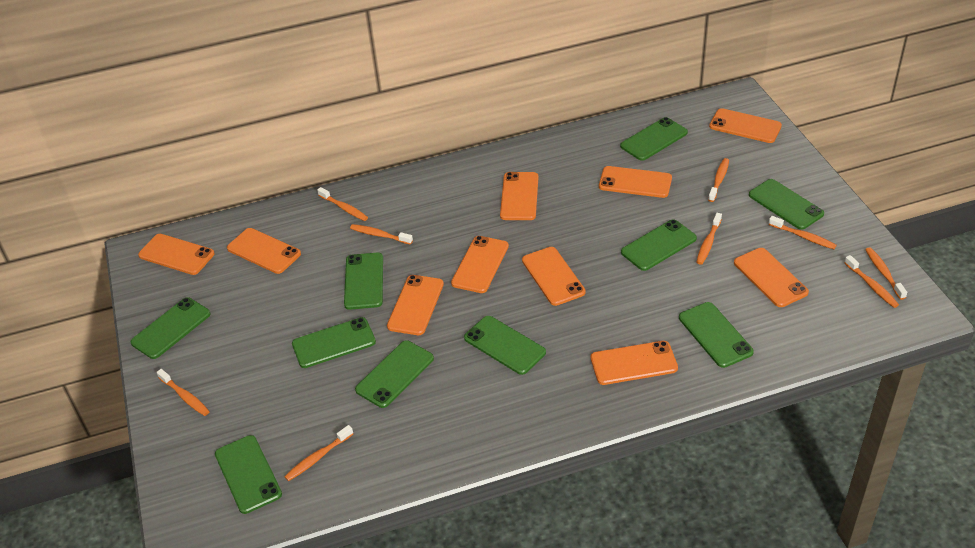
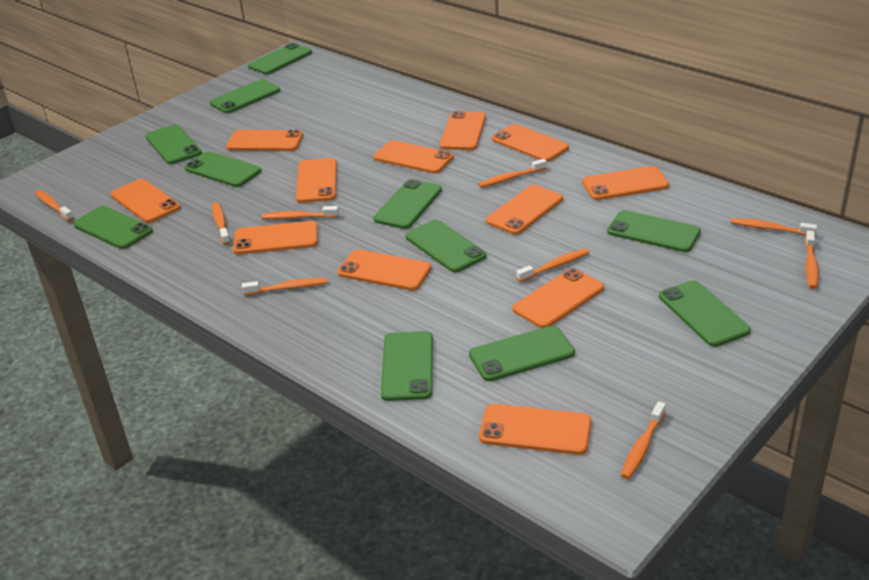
green phone: 10 -> 11
orange phone: 10 -> 12

